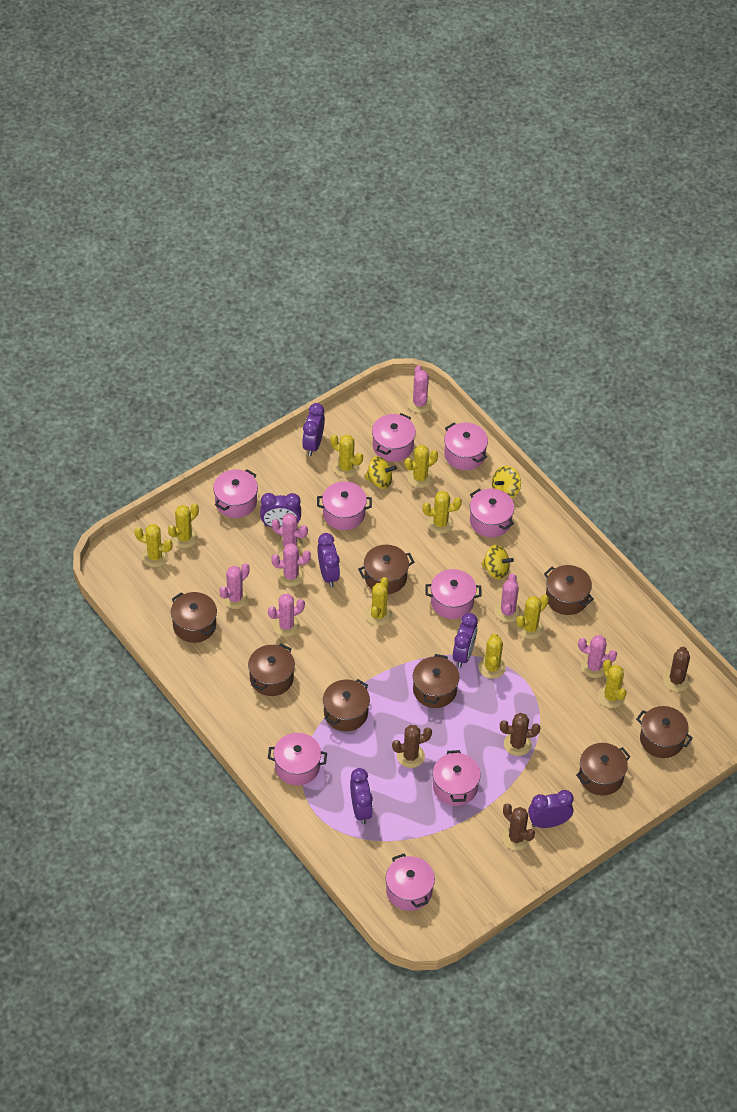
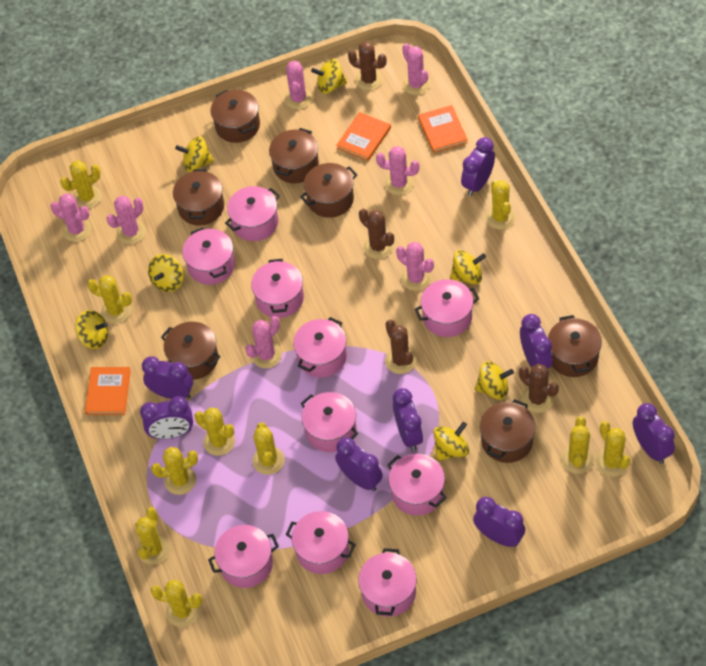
brown pot: 8 -> 7
orange book: 0 -> 3
pink pot: 9 -> 10
purple clock: 6 -> 8
yellow cactus: 9 -> 10
yellow spinning top: 3 -> 7

